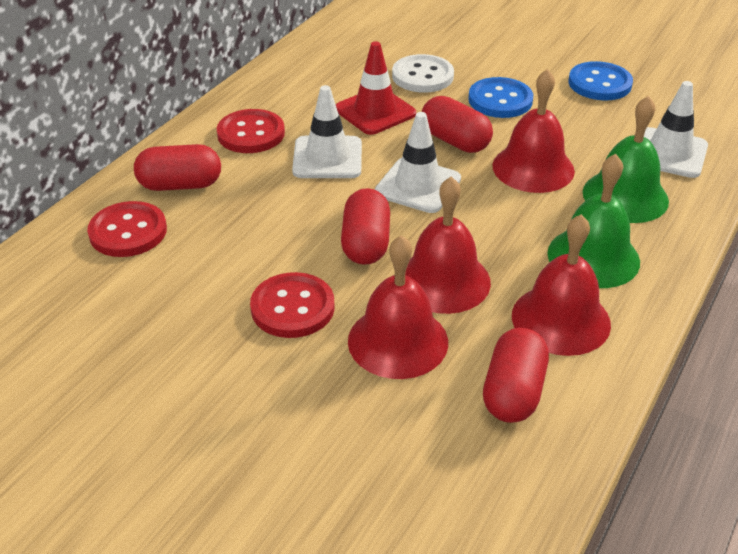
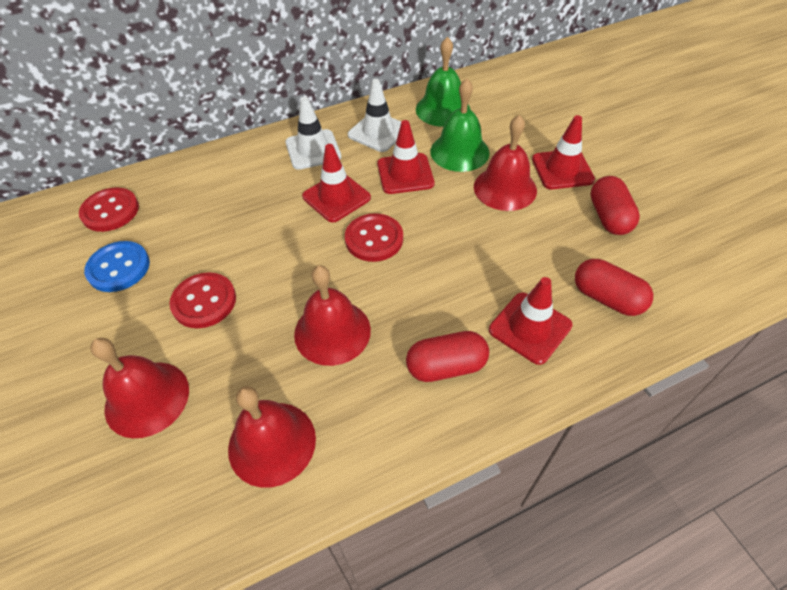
blue button: 2 -> 1
red capsule: 4 -> 3
red traffic cone: 1 -> 4
white button: 1 -> 0
white traffic cone: 3 -> 2

